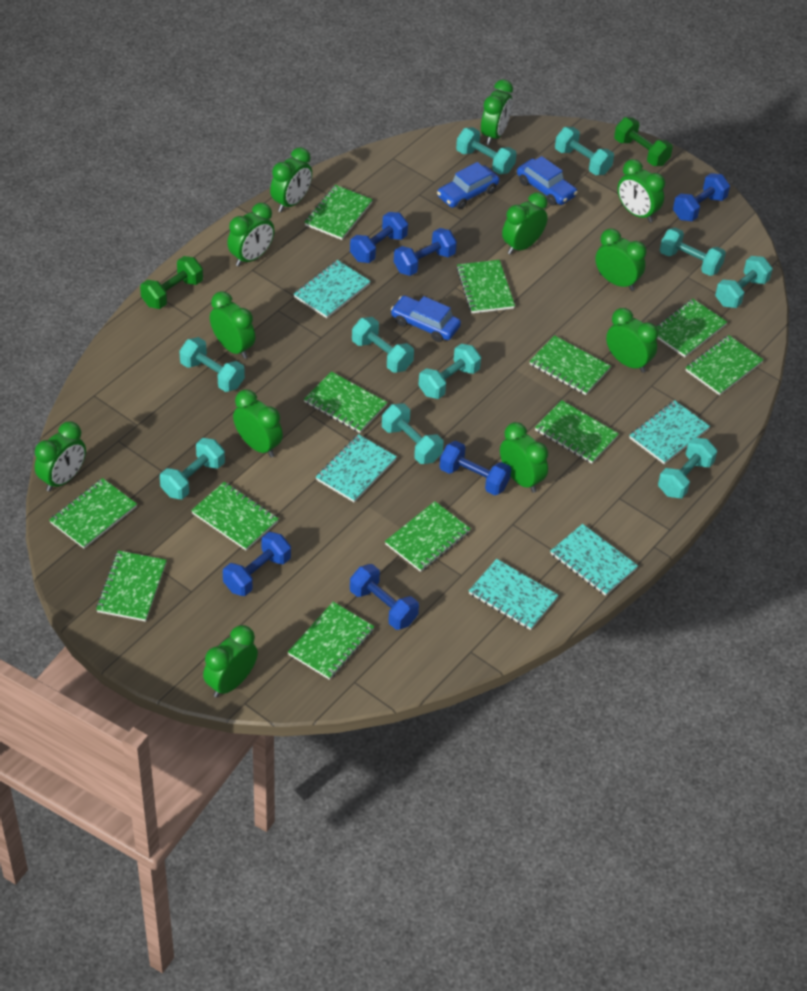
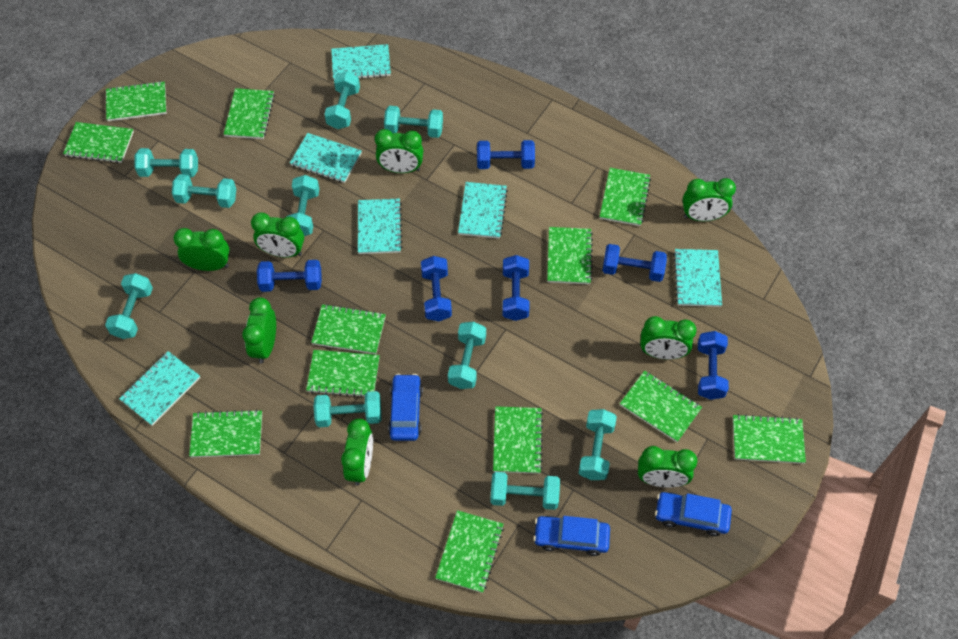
green clock: 12 -> 8
green dumbbell: 2 -> 0
turquoise notebook: 5 -> 6

